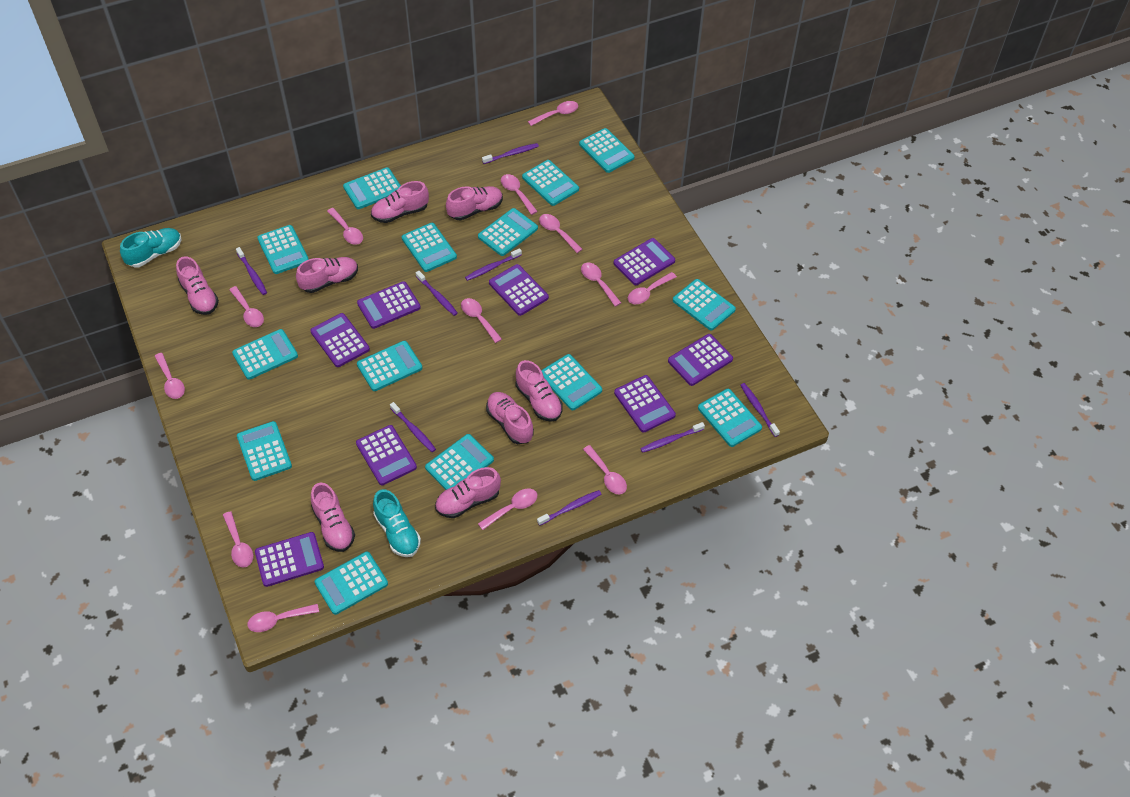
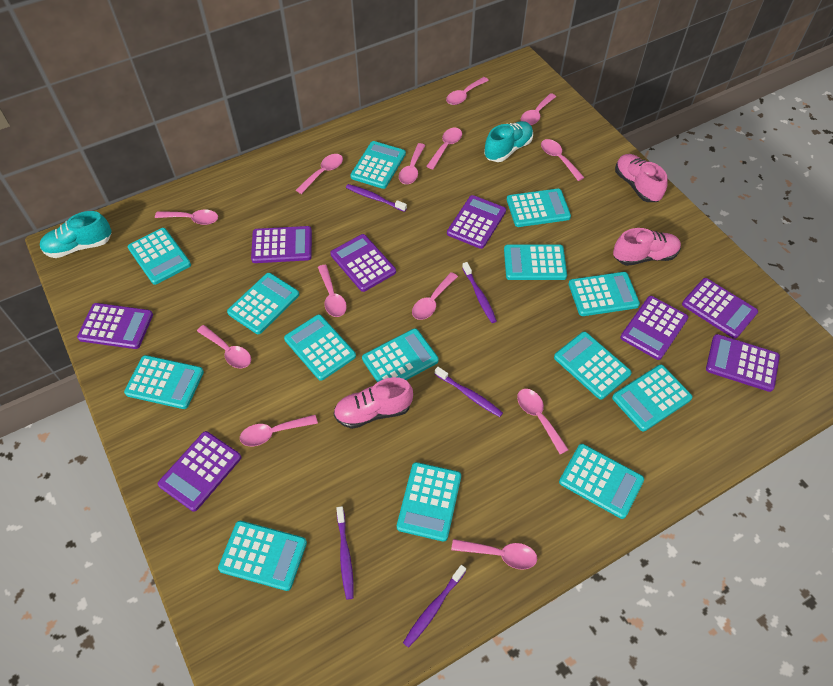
pink shoe: 8 -> 3
purple toothbrush: 8 -> 5

